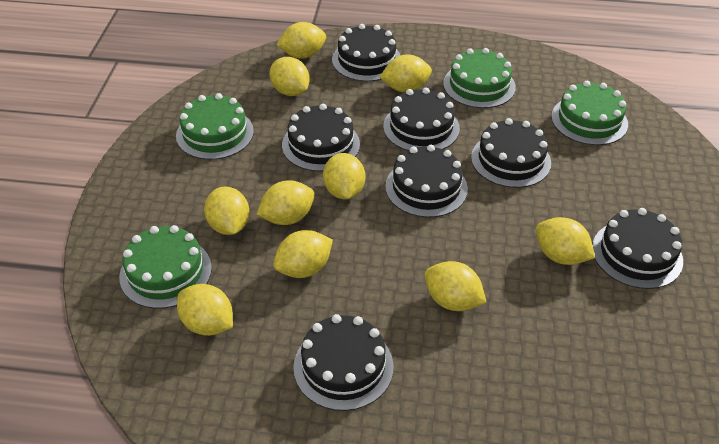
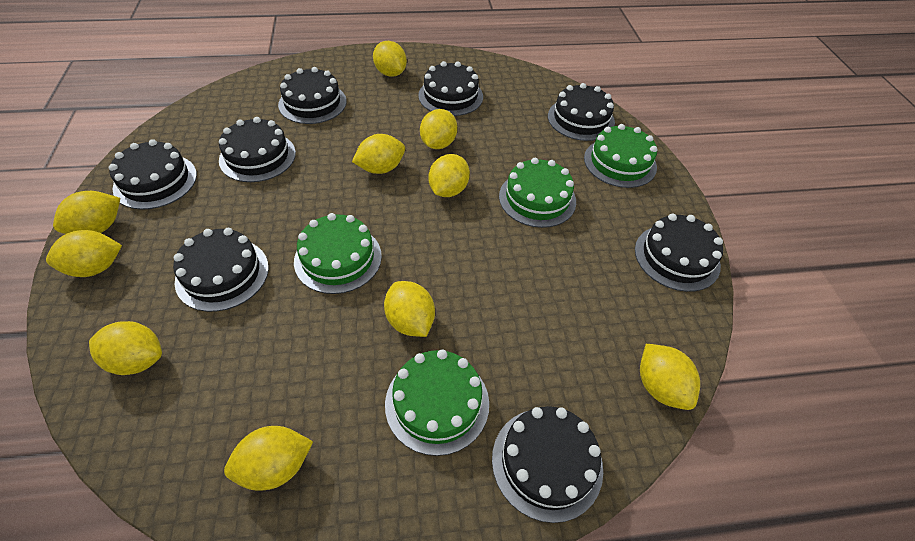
black cake: 7 -> 8

